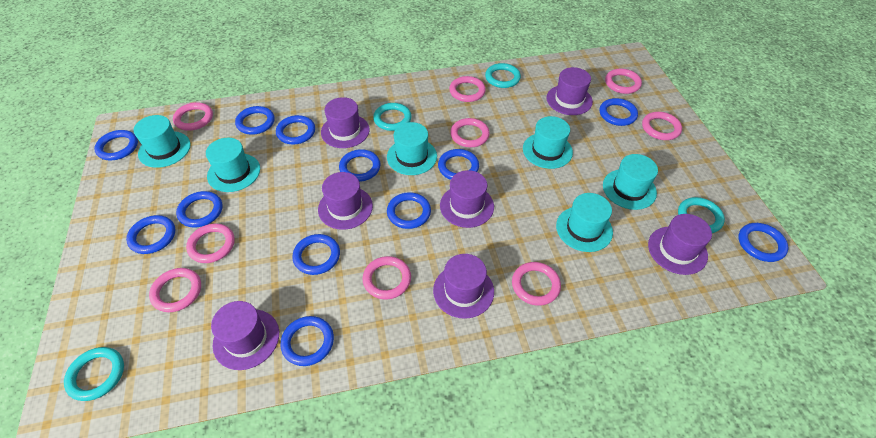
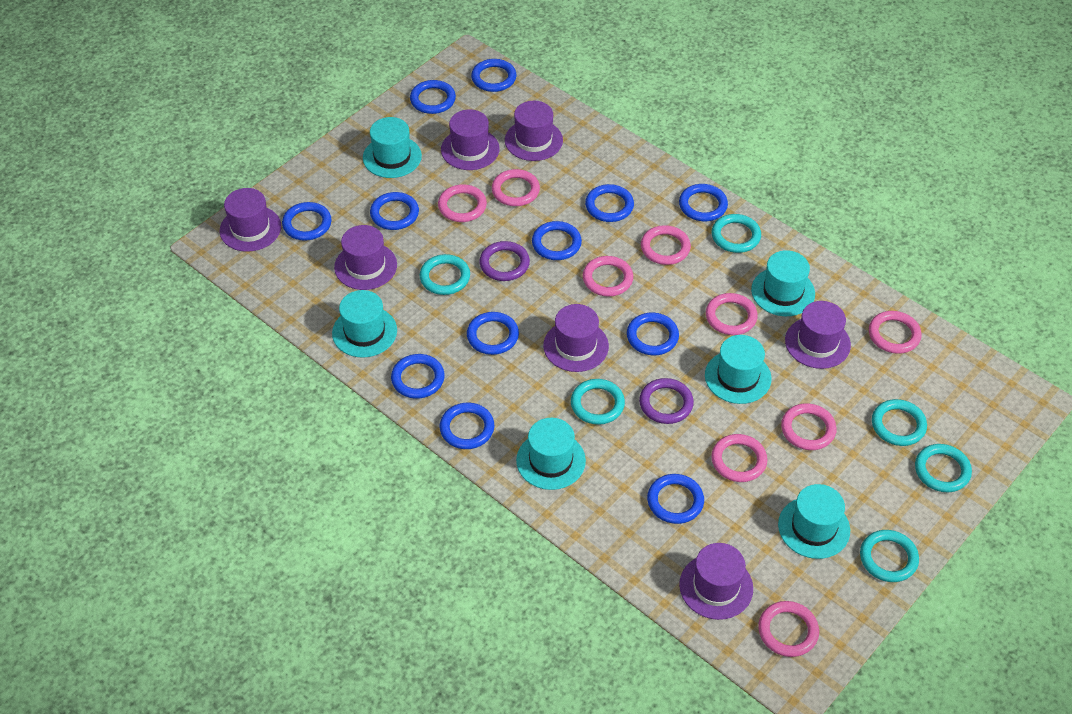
purple ring: 0 -> 2
turquoise ring: 4 -> 6

